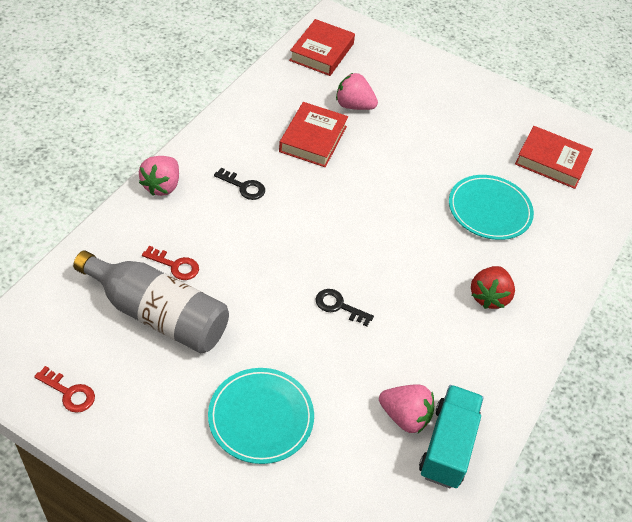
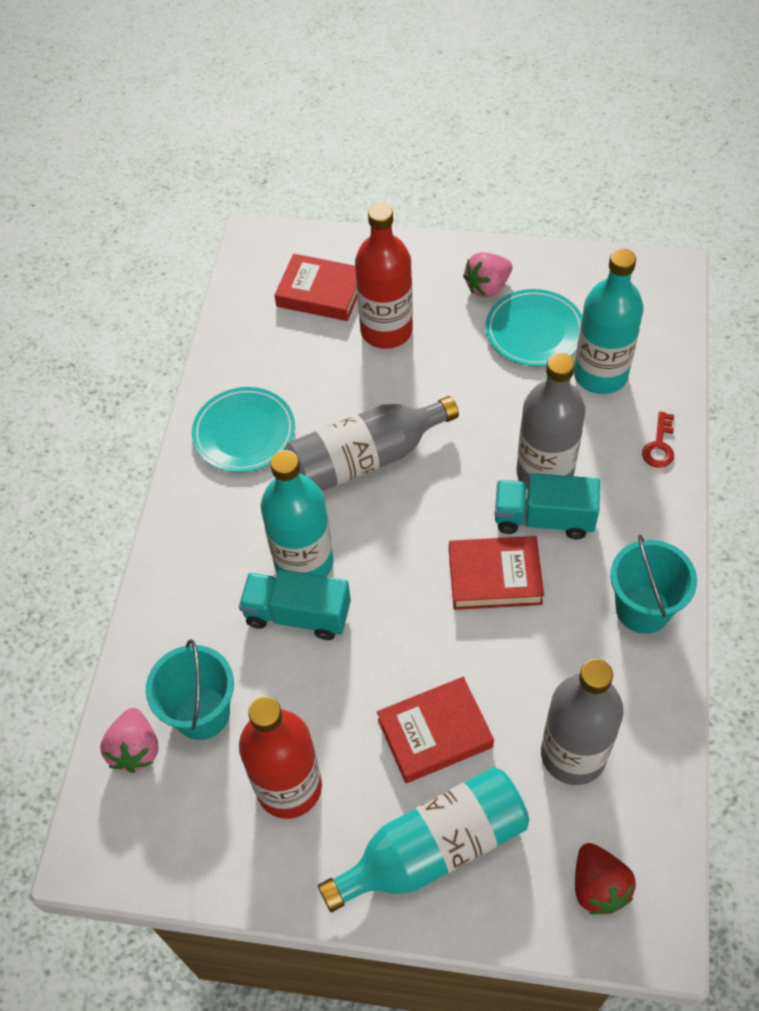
black key: 2 -> 0
grey bottle: 1 -> 3
pink strawberry: 3 -> 2
red bottle: 0 -> 2
red key: 2 -> 1
turquoise bottle: 0 -> 3
turquoise bucket: 0 -> 2
turquoise truck: 1 -> 2

